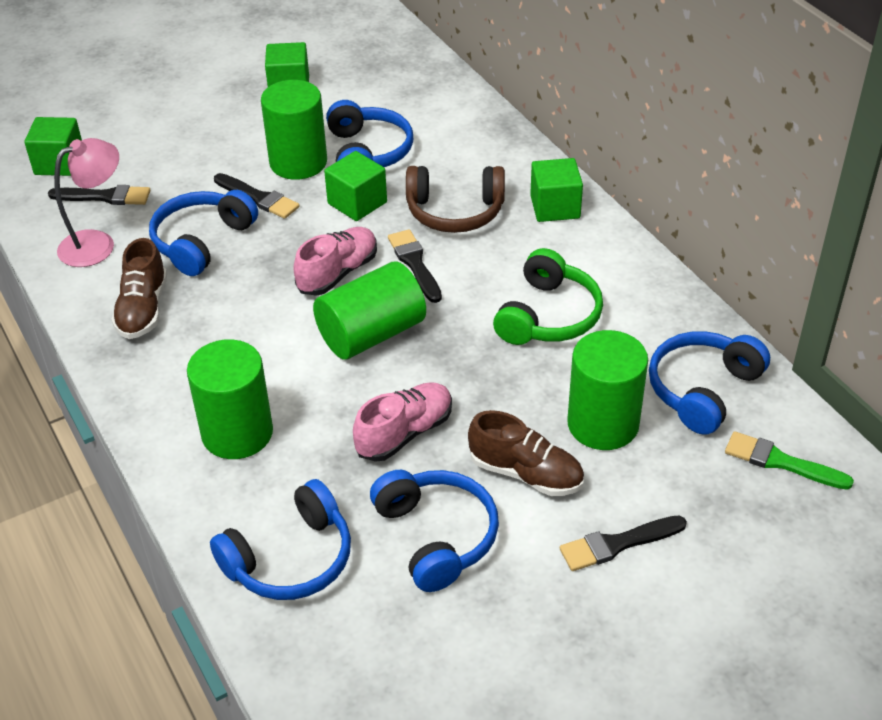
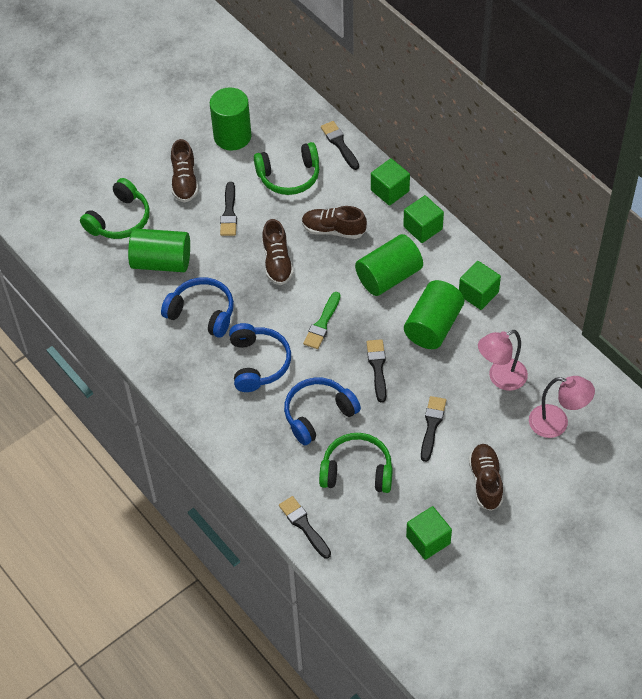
black brush: 4 -> 5
blue headphones: 5 -> 3
brown headphones: 1 -> 0
brown shoe: 2 -> 4
green headphones: 1 -> 3
pink lamp: 1 -> 2
pink shoe: 2 -> 0

